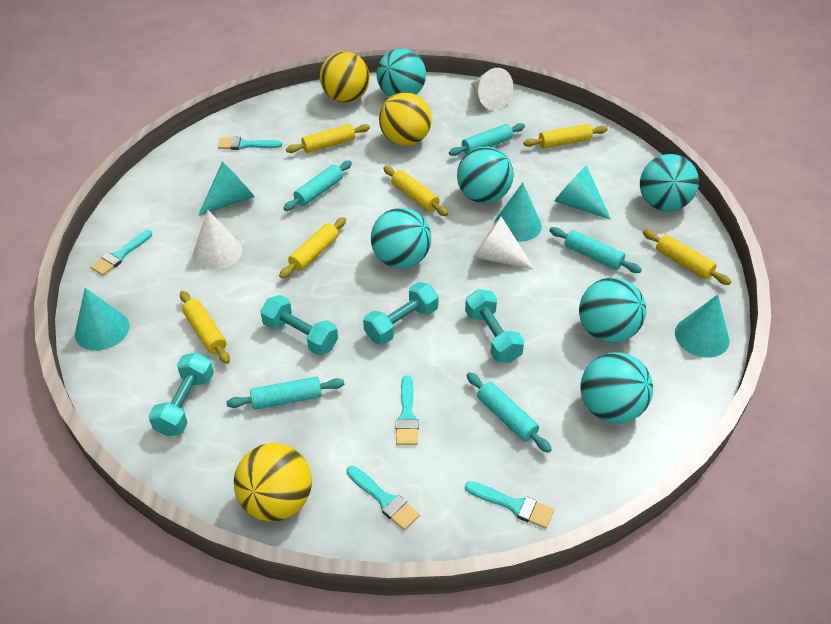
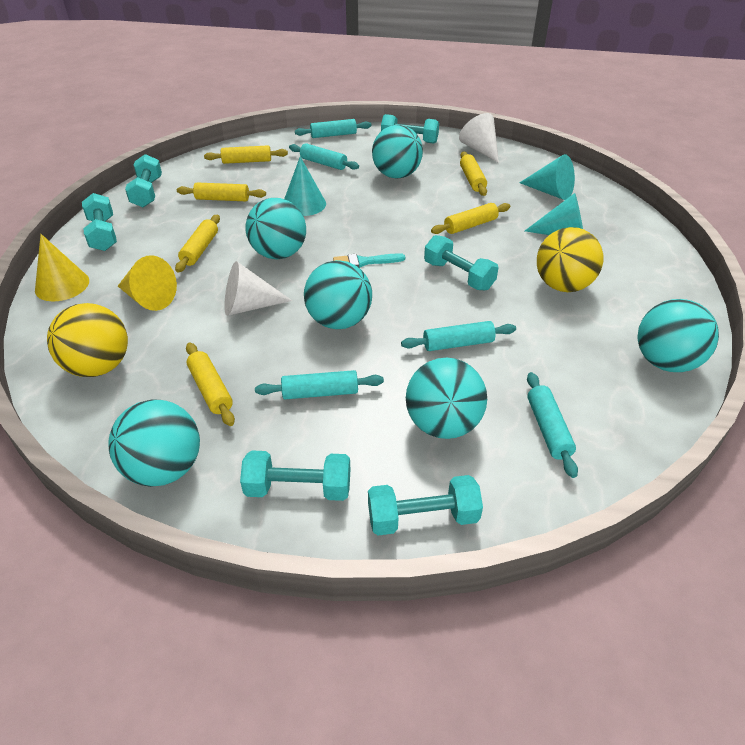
turquoise brush: 5 -> 1
turquoise cone: 5 -> 3
turquoise dumbbell: 4 -> 6
white cone: 3 -> 2
yellow ball: 3 -> 2
yellow cone: 0 -> 2

